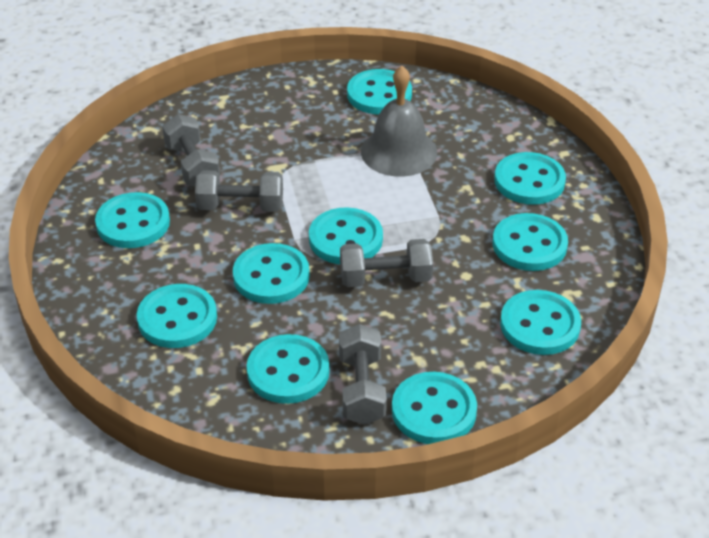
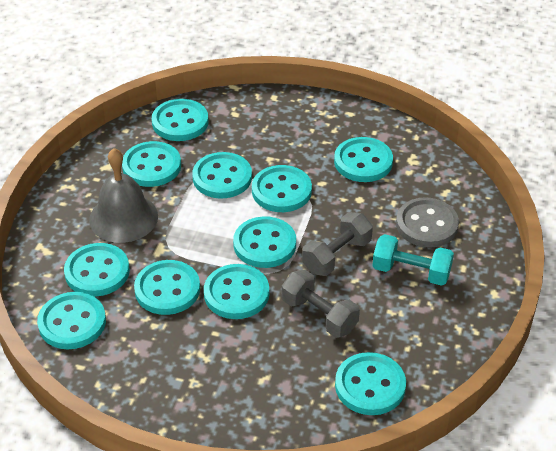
grey button: 0 -> 1
grey dumbbell: 4 -> 2
turquoise button: 10 -> 11
turquoise dumbbell: 0 -> 1

